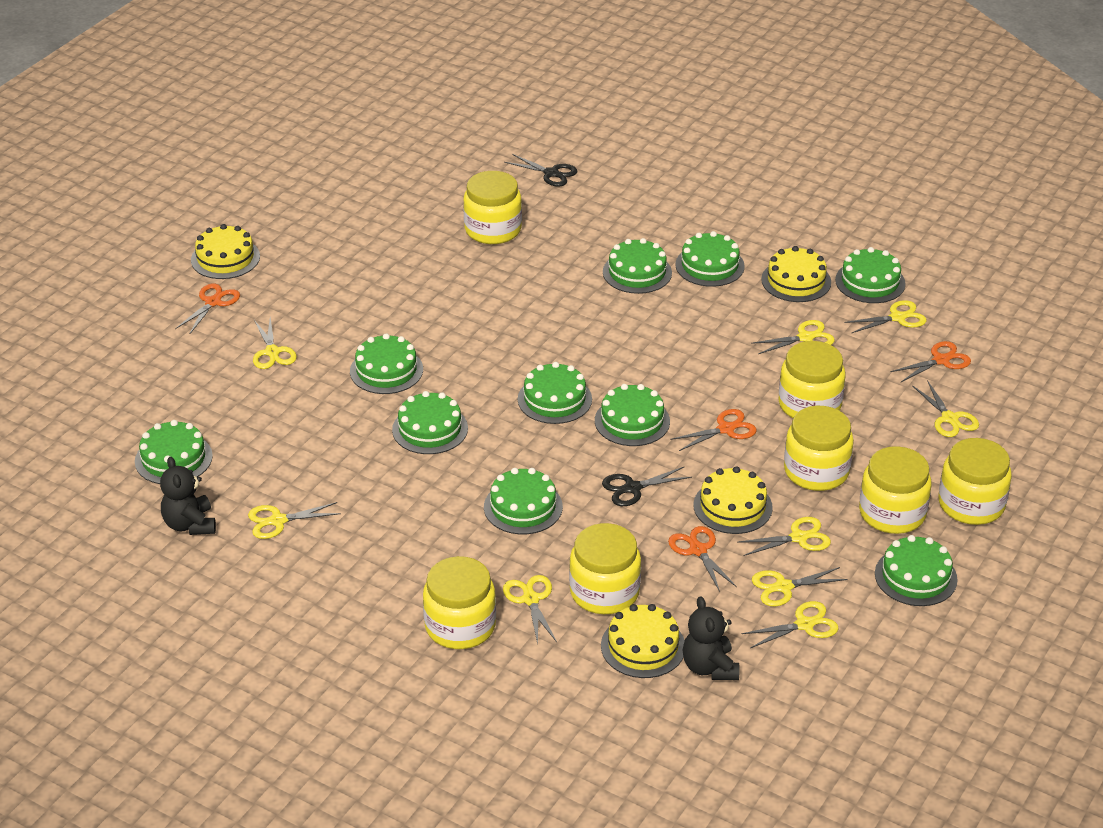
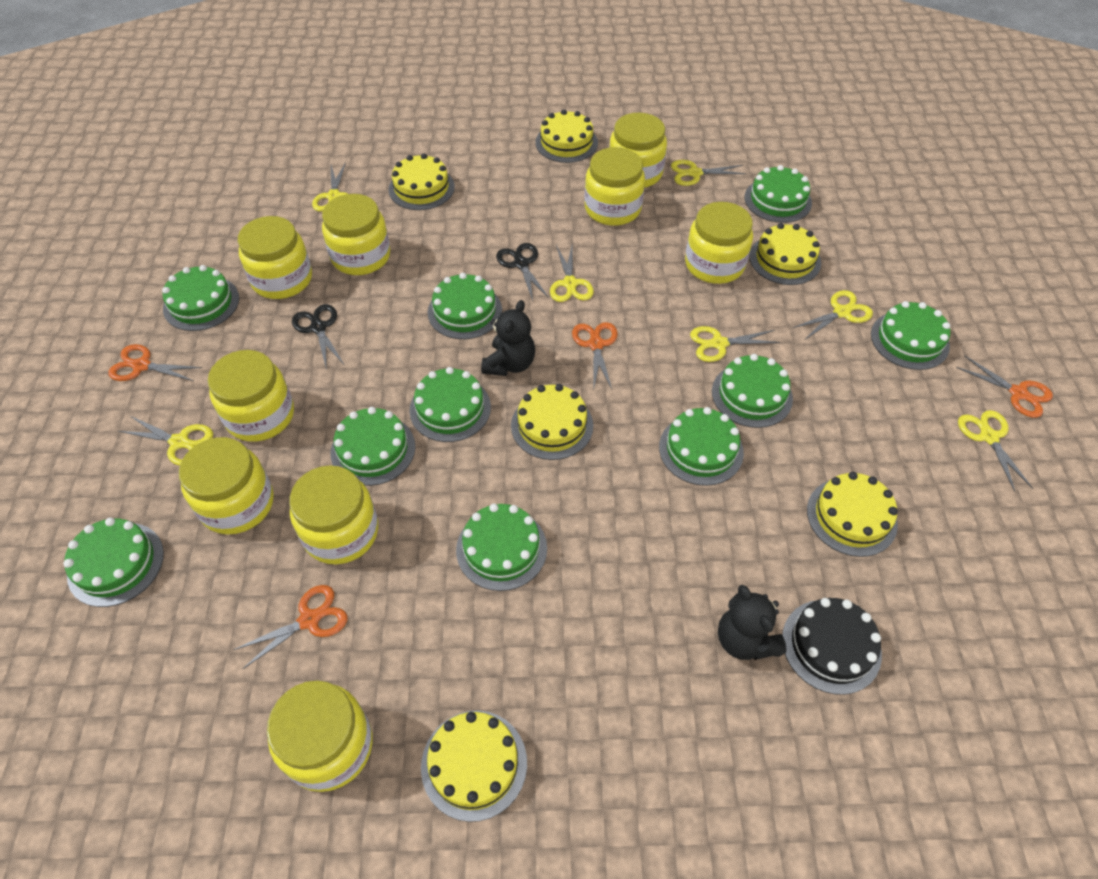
black cake: 0 -> 1
yellow cake: 4 -> 6
yellow jar: 7 -> 9
yellow scissors: 9 -> 7

